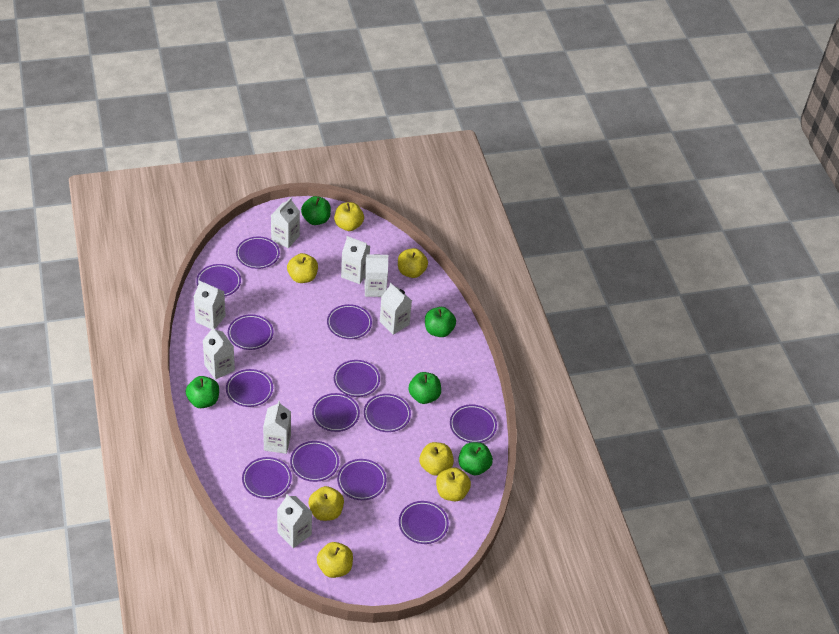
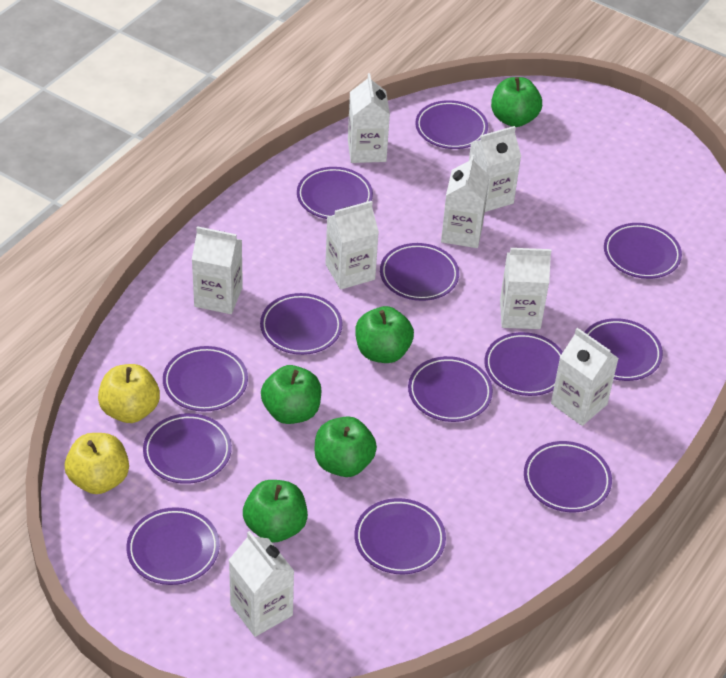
yellow apple: 7 -> 2

